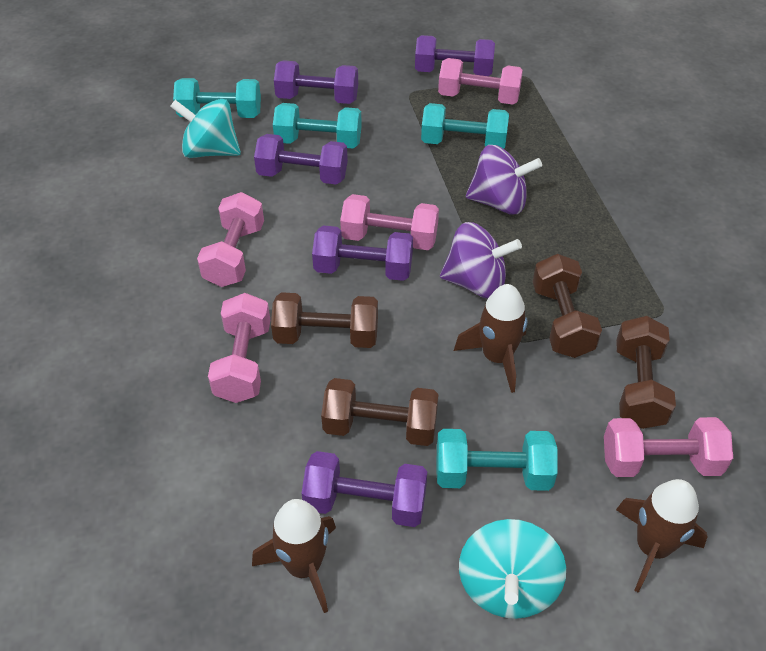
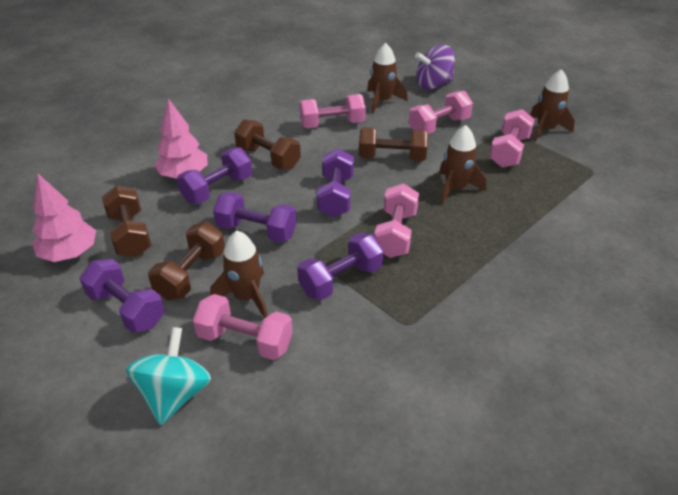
brown rocket: 3 -> 4
pink tree: 0 -> 2
purple spinning top: 2 -> 1
turquoise dumbbell: 4 -> 0
turquoise spinning top: 2 -> 1

